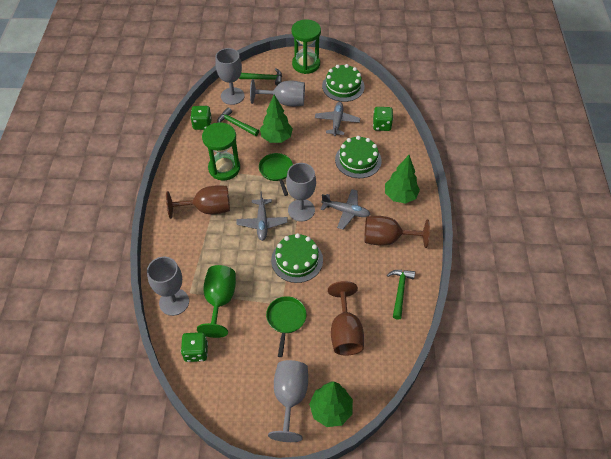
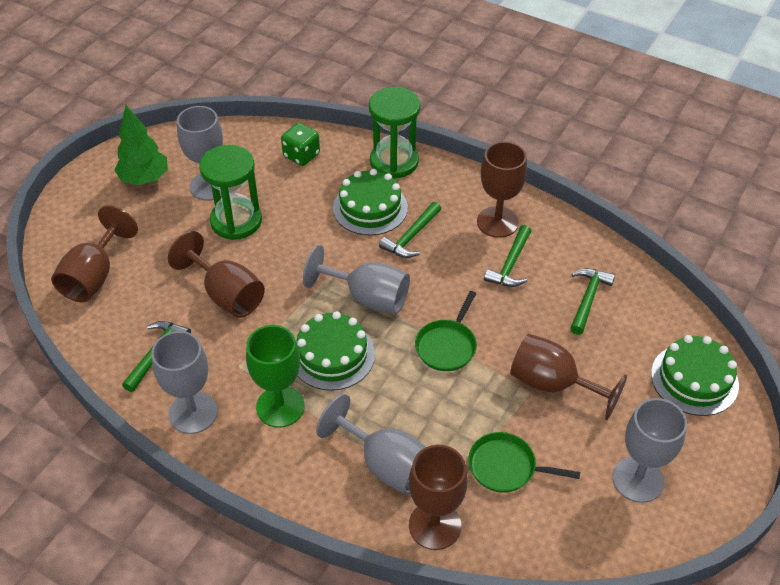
brown goblet: 3 -> 5
green dice: 3 -> 1
green hammer: 3 -> 4
green tree: 3 -> 1
grey plane: 3 -> 0

